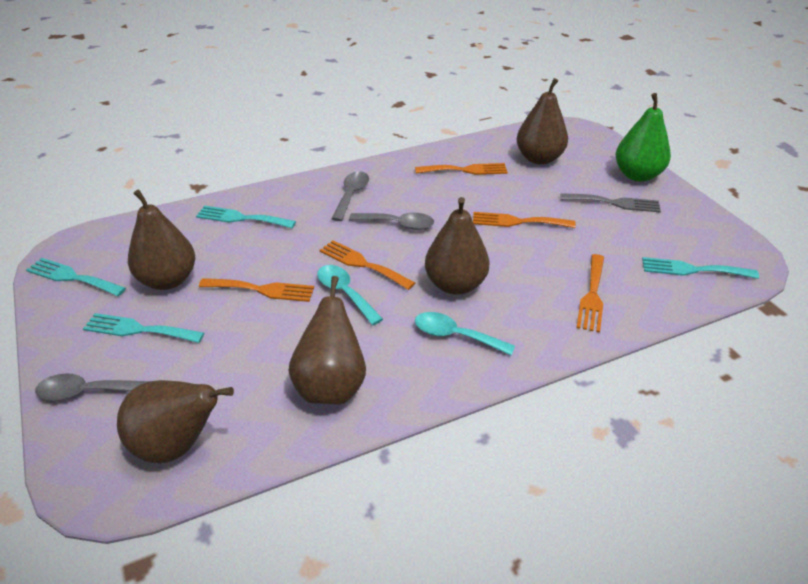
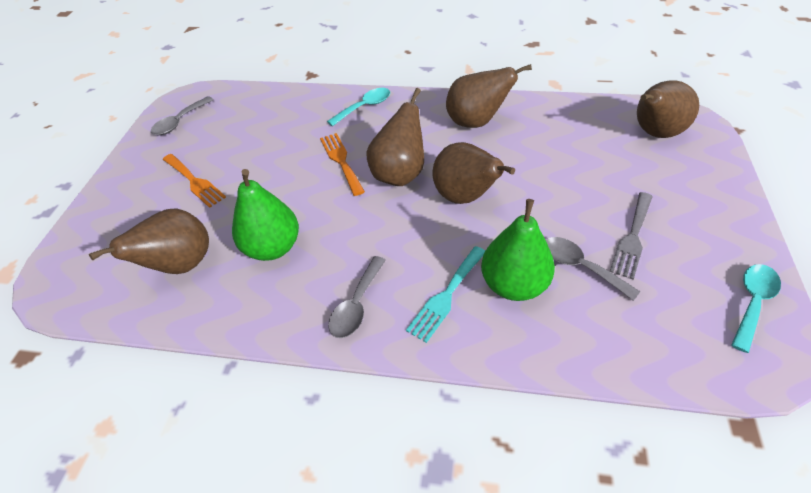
green pear: 1 -> 2
orange fork: 5 -> 2
turquoise fork: 4 -> 1

